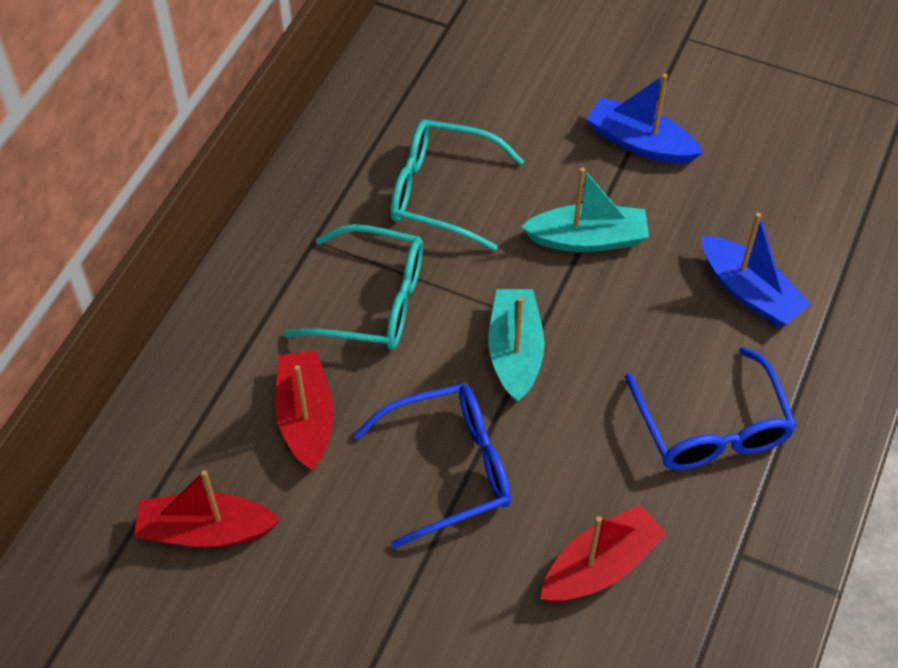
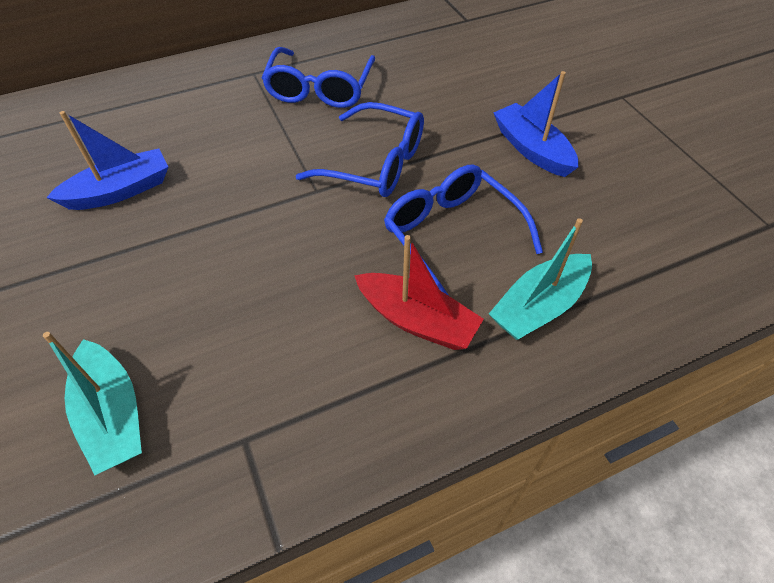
blue glasses: 2 -> 3
red boat: 3 -> 1
turquoise glasses: 2 -> 0

